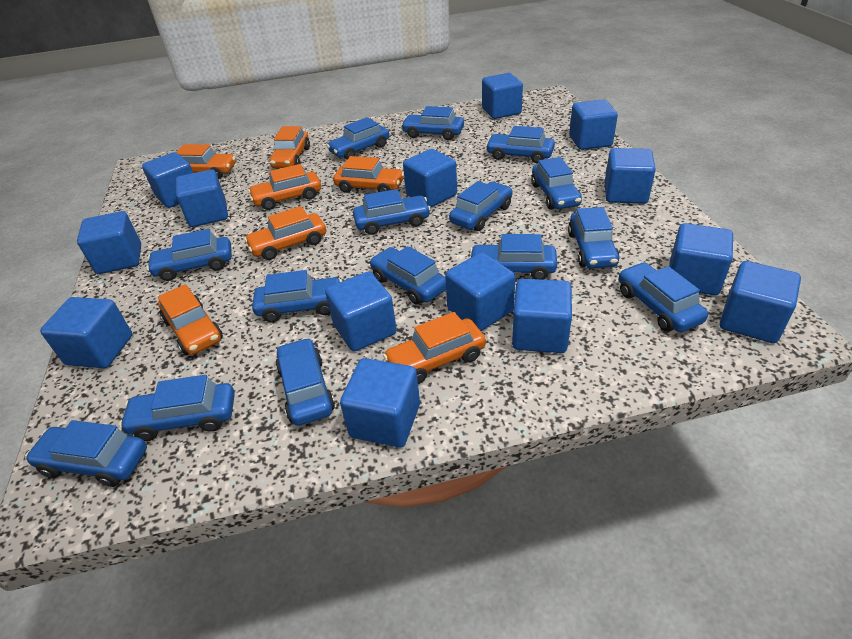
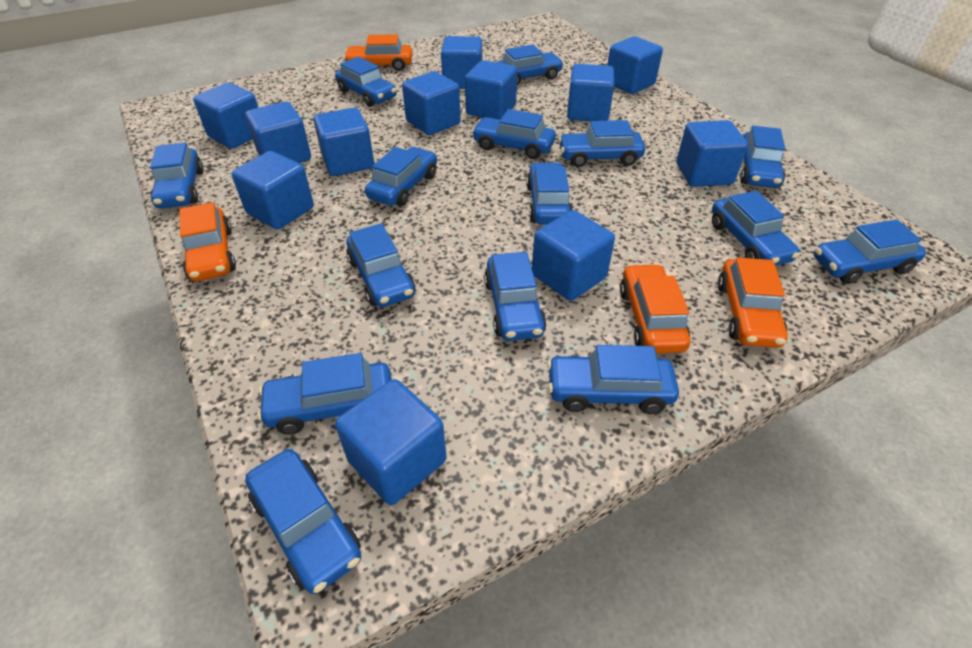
blue cube: 14 -> 12
orange car: 7 -> 4

